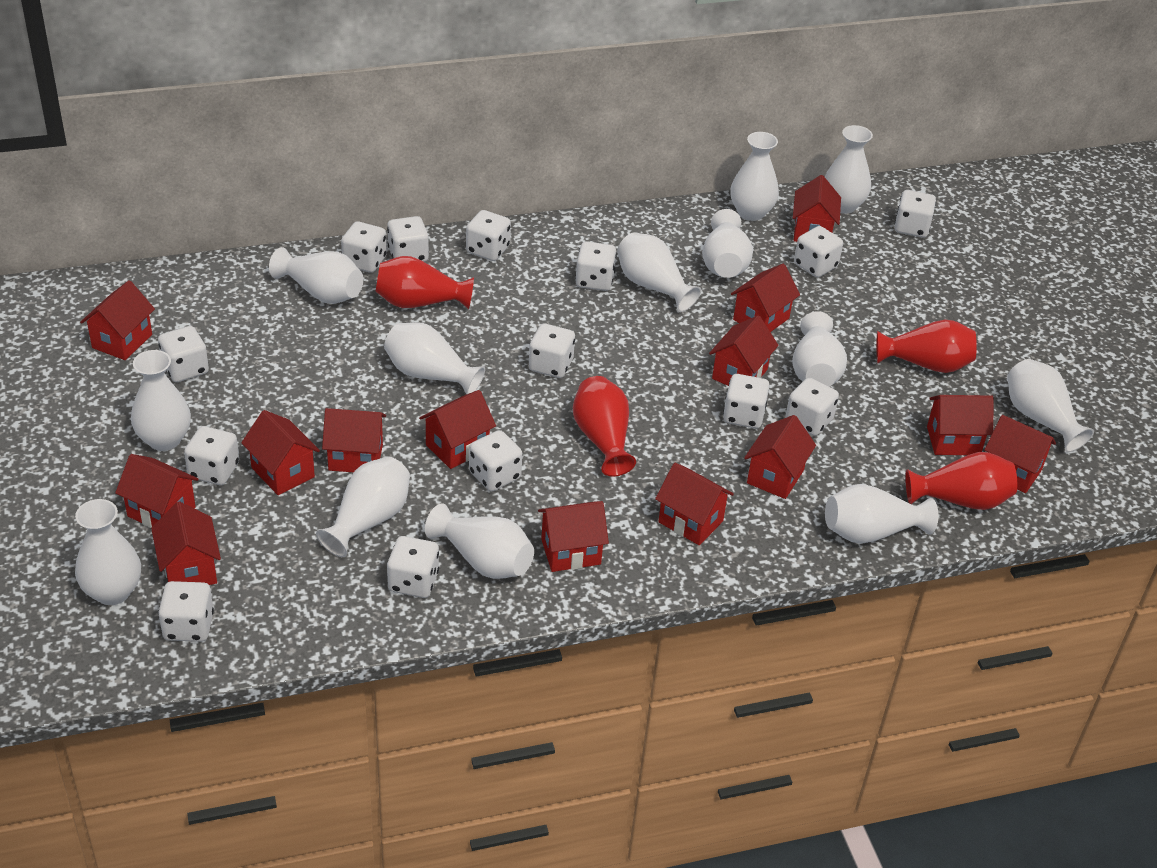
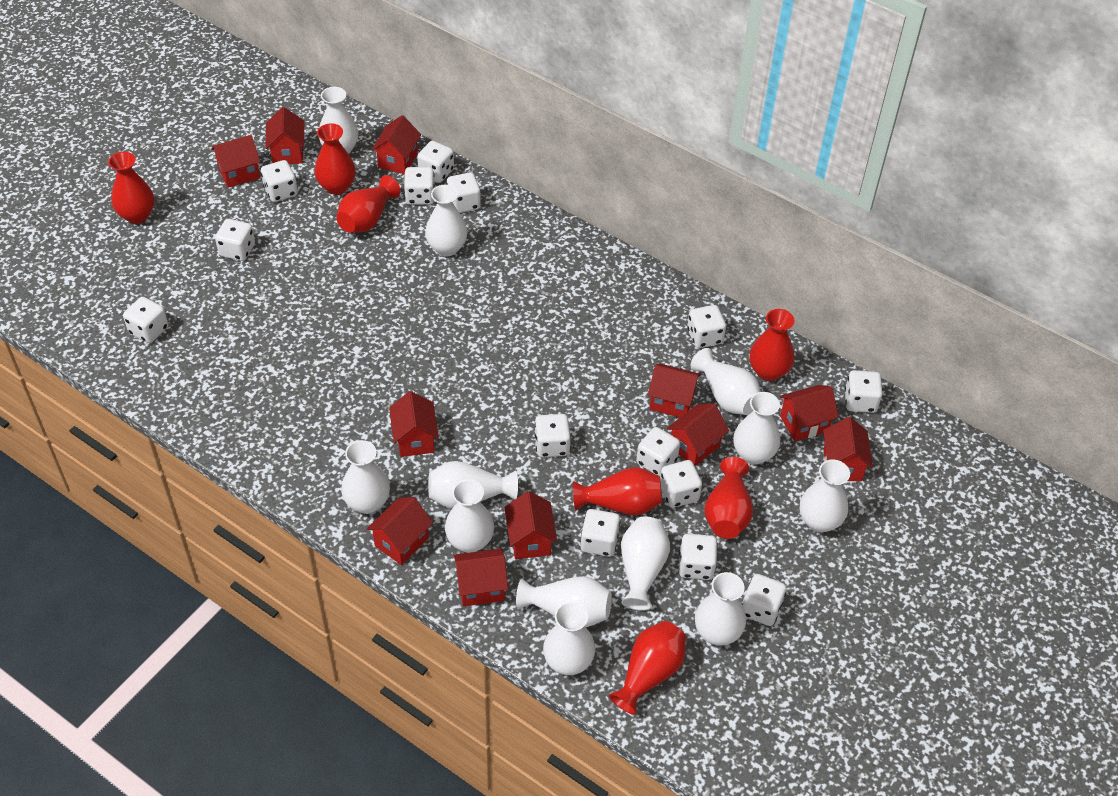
red house: 14 -> 11
red vase: 4 -> 7
white vase: 13 -> 12

